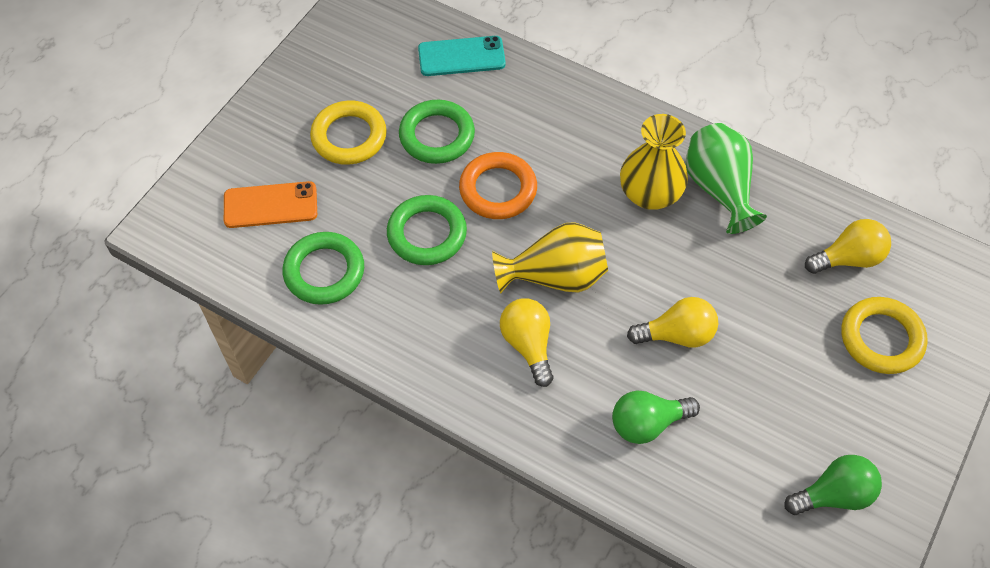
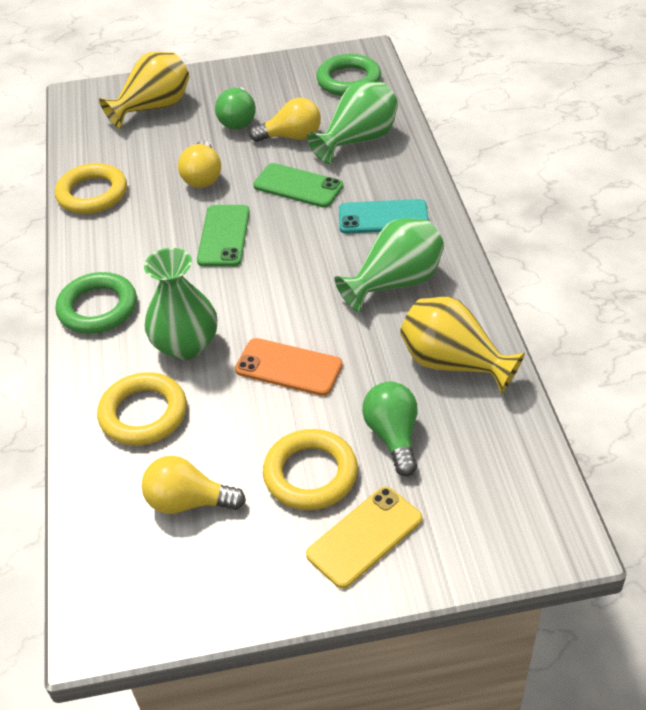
green phone: 0 -> 2
green ring: 3 -> 2
green vase: 1 -> 3
orange ring: 1 -> 0
yellow phone: 0 -> 1
yellow ring: 2 -> 3

